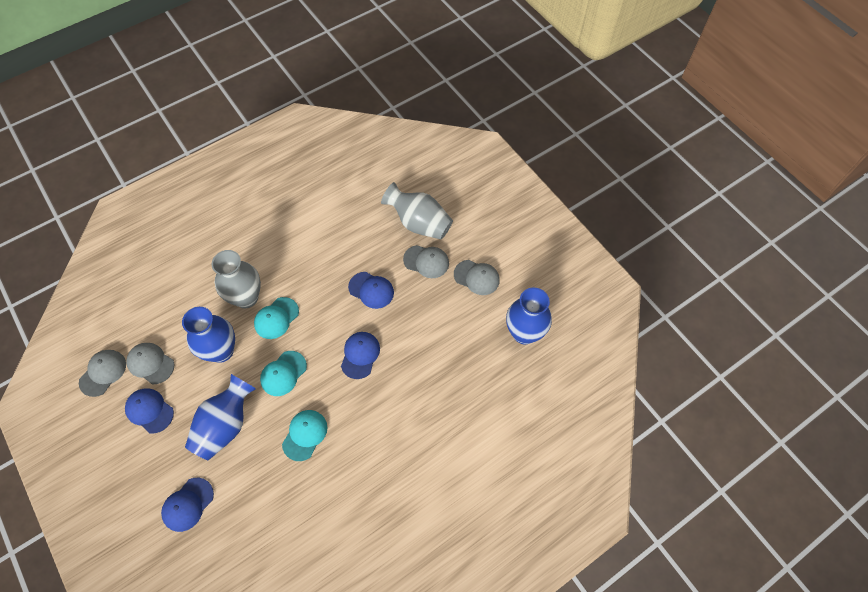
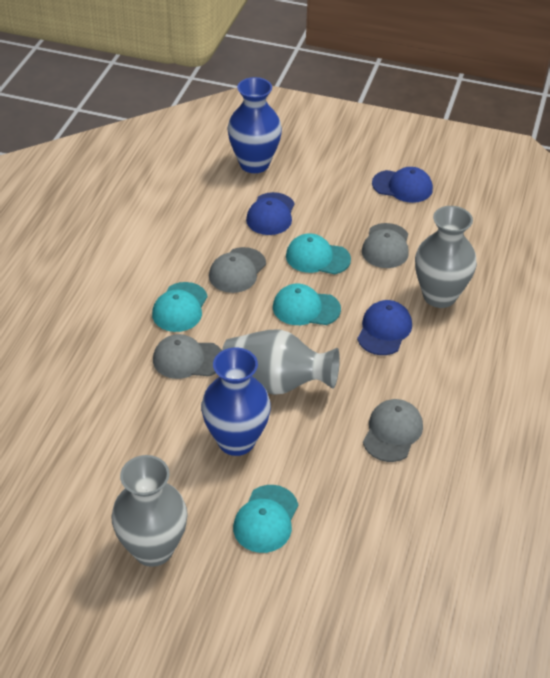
blue cap: 4 -> 3
blue vase: 3 -> 2
grey vase: 2 -> 3
turquoise cap: 3 -> 4

